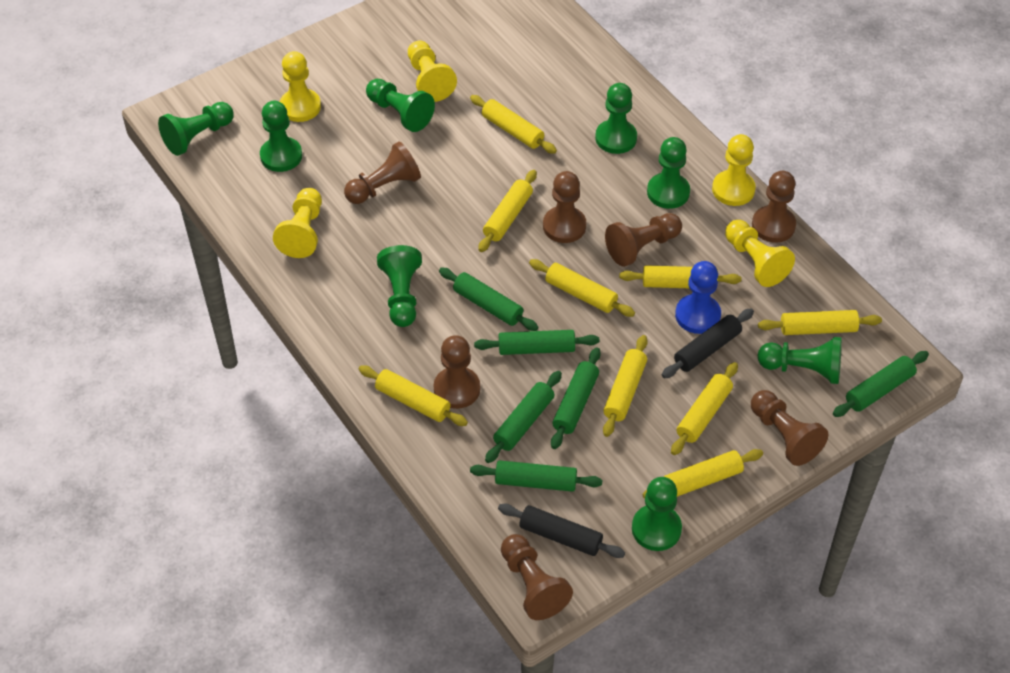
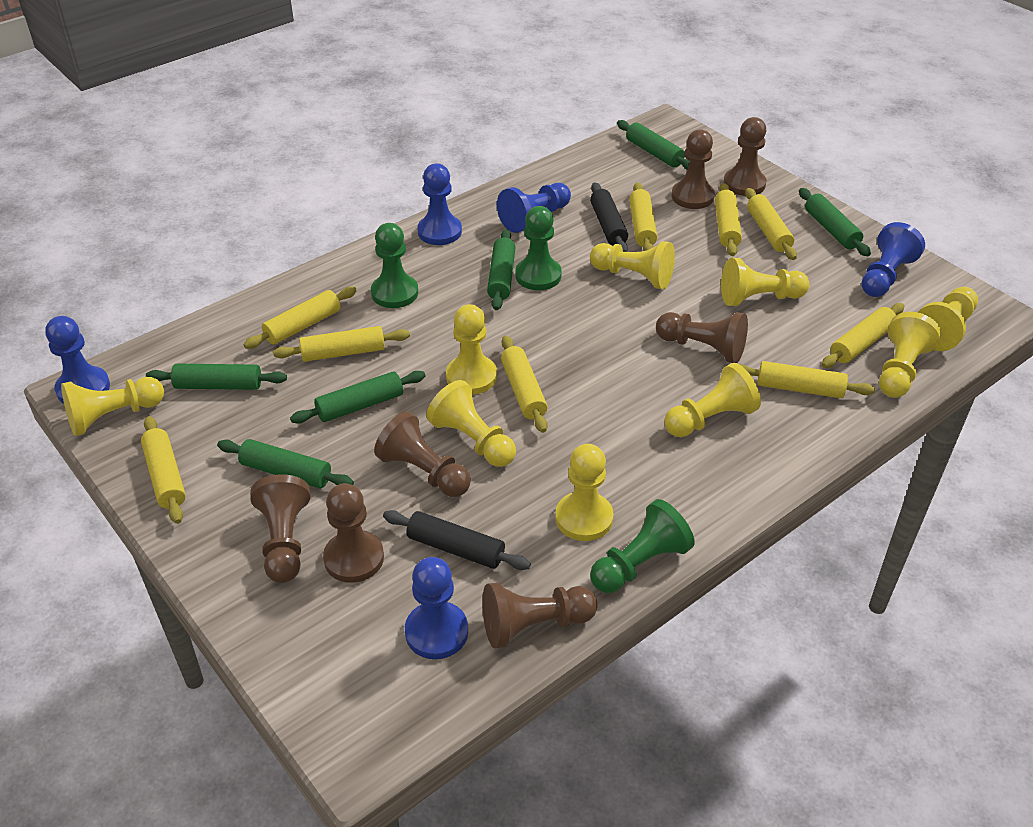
blue pawn: 1 -> 5
green pawn: 8 -> 3
yellow pawn: 5 -> 9

